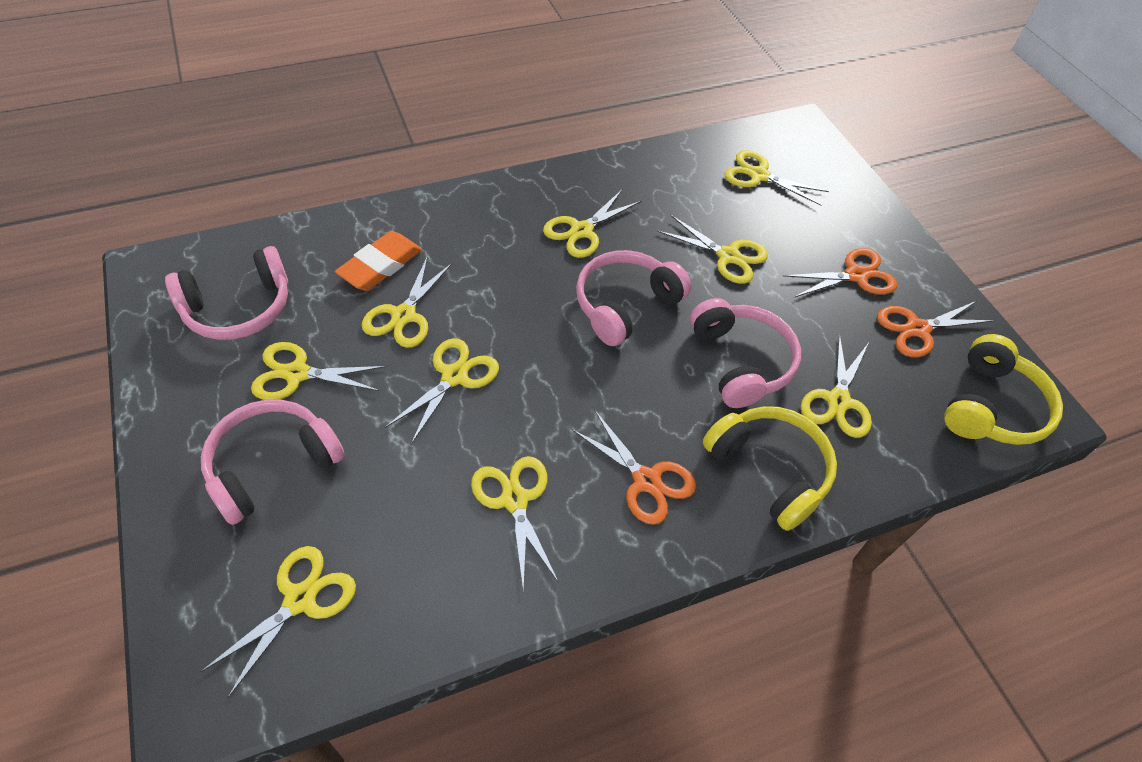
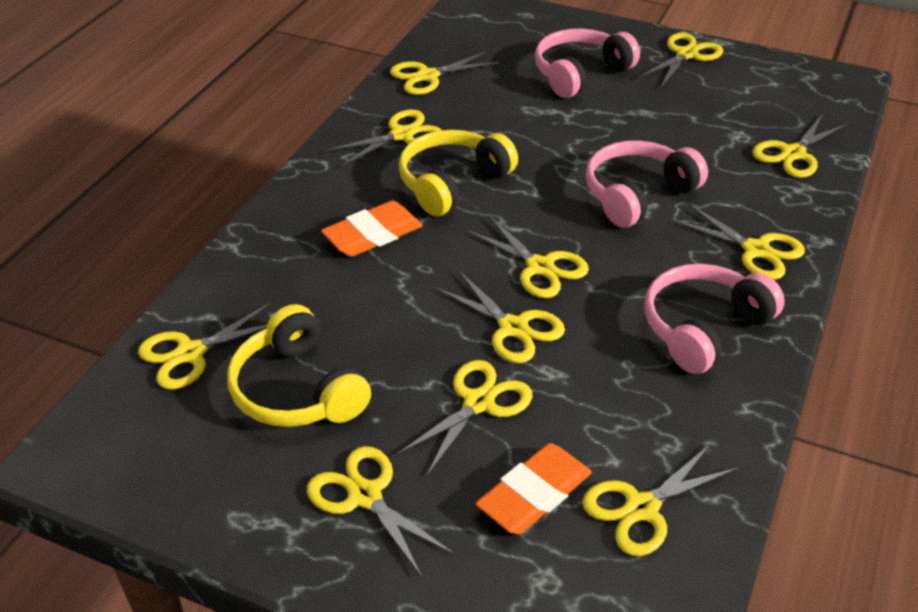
orange eraser: 1 -> 2
orange scissors: 3 -> 0
pink headphones: 4 -> 3
yellow scissors: 9 -> 11

